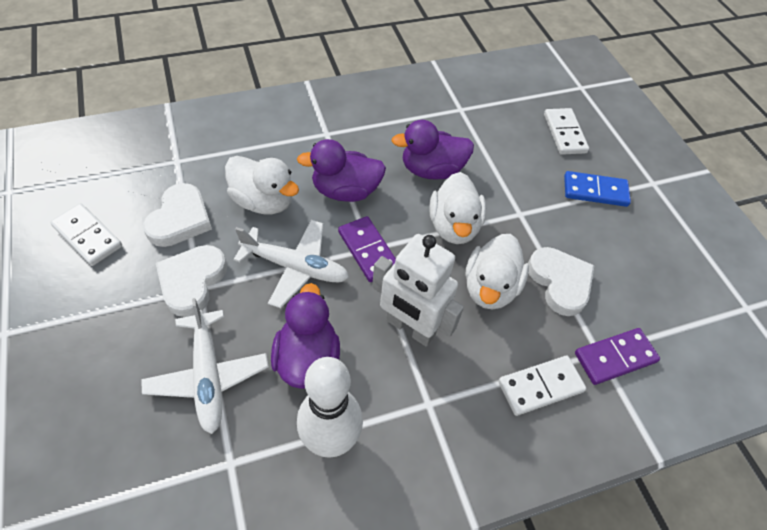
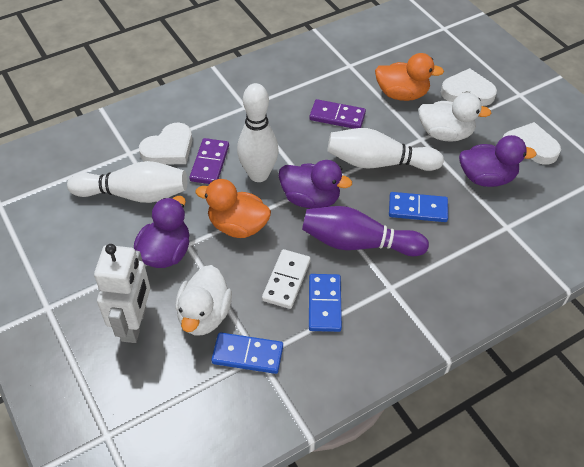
blue domino: 1 -> 3
orange duck: 0 -> 2
purple bowling pin: 0 -> 1
white bowling pin: 1 -> 3
white domino: 3 -> 1
white duck: 3 -> 2
white plane: 2 -> 0

